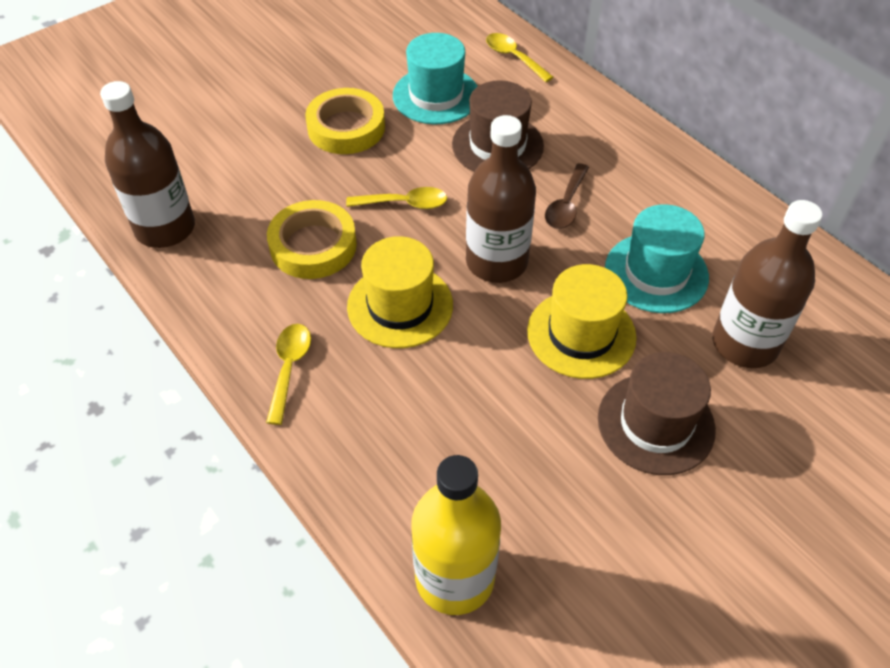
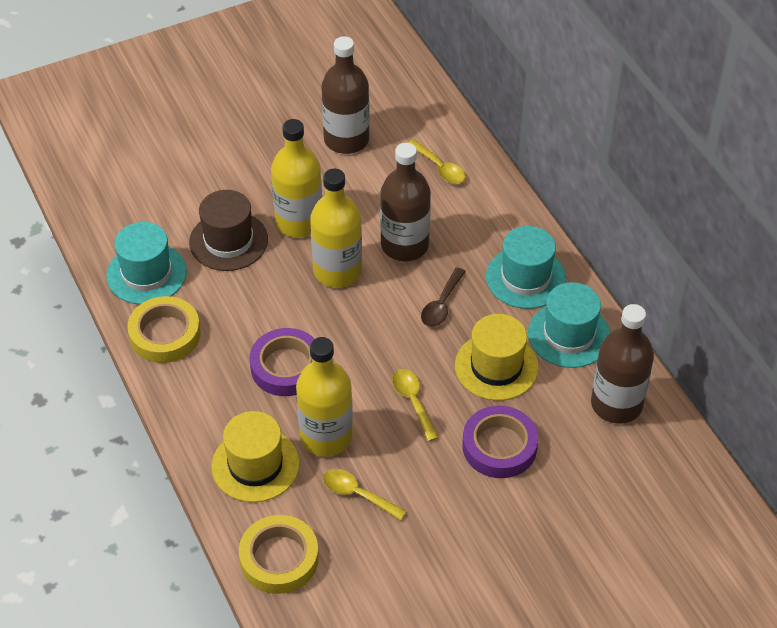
brown hat: 2 -> 1
purple tape: 0 -> 2
turquoise hat: 2 -> 3
yellow bottle: 1 -> 3

